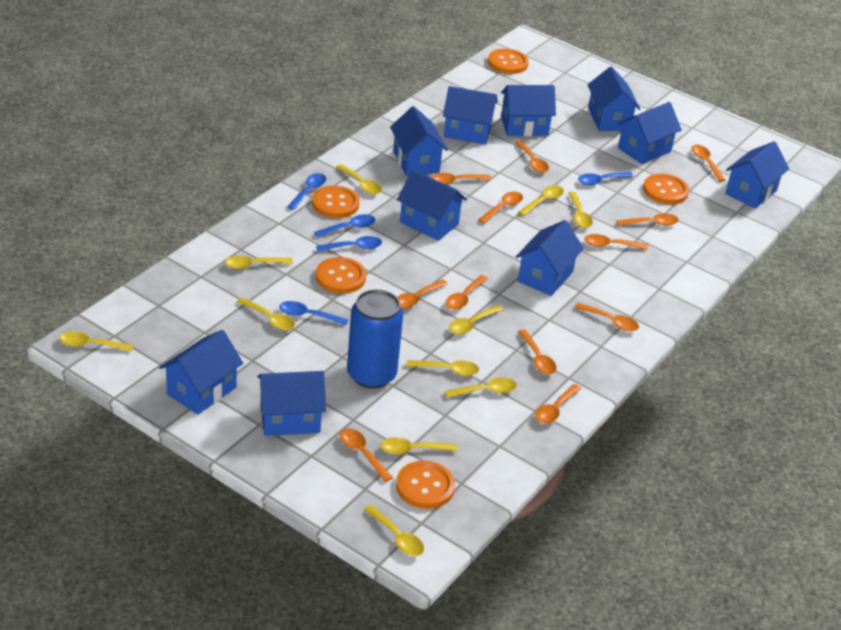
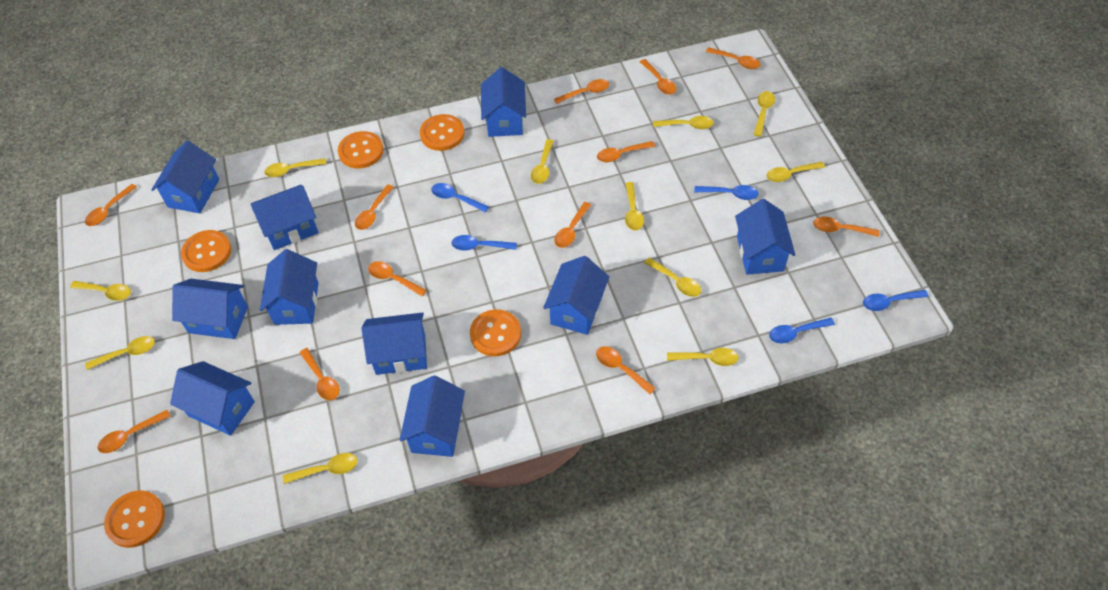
blue can: 1 -> 0

